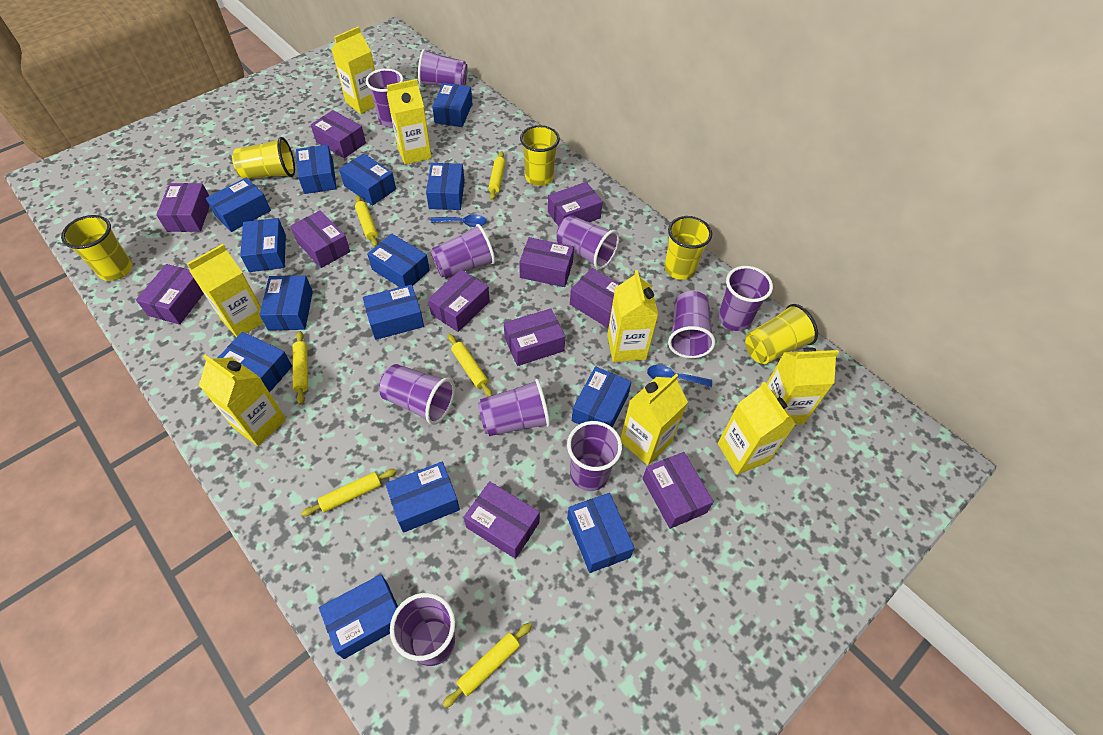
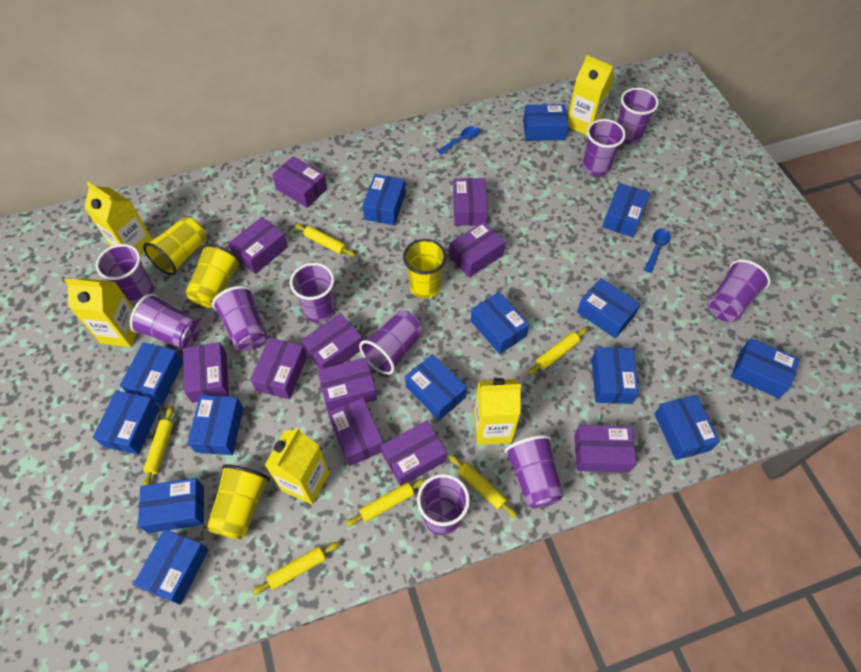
yellow carton: 8 -> 5
yellow cup: 5 -> 4

